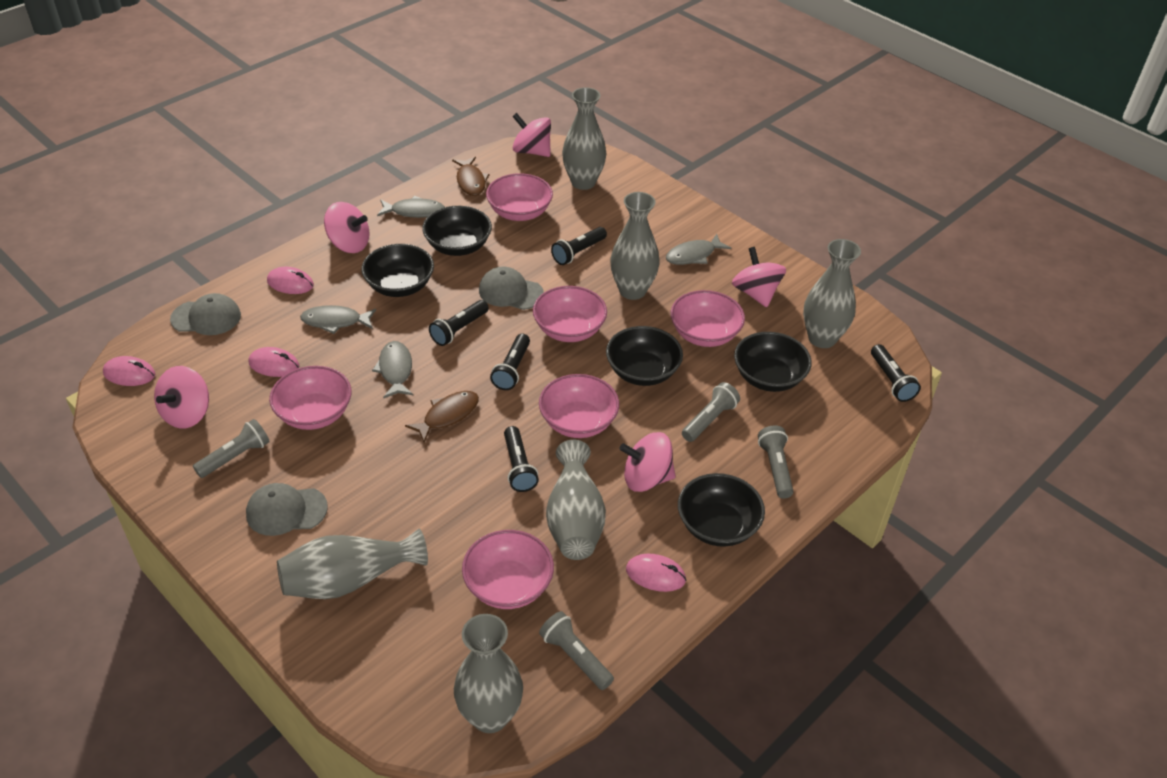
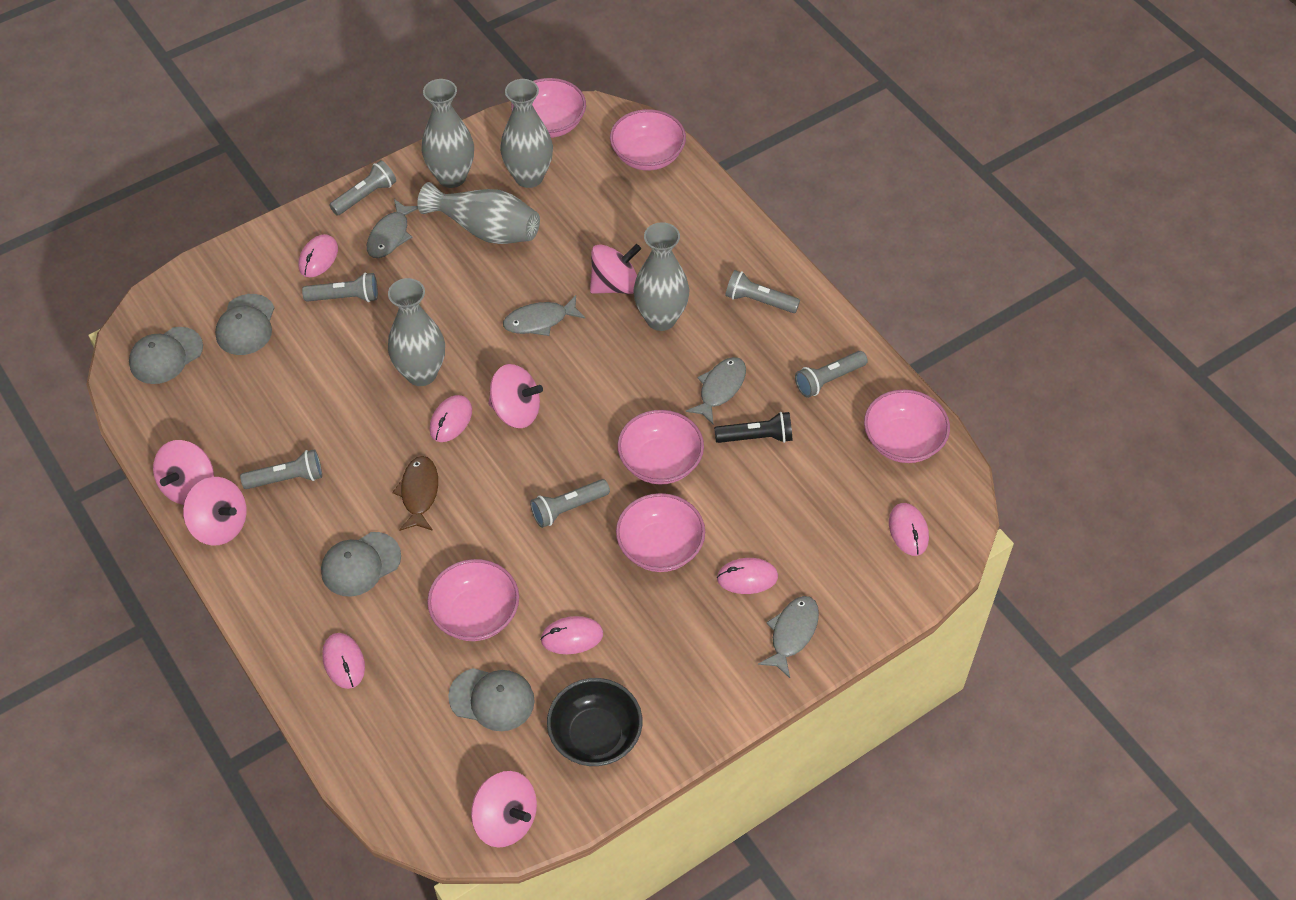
black bowl: 5 -> 1
black flashlight: 5 -> 1
brown fish: 2 -> 1
grey cap: 3 -> 4
grey flashlight: 4 -> 6
grey vase: 6 -> 5
pink mouse: 4 -> 6

